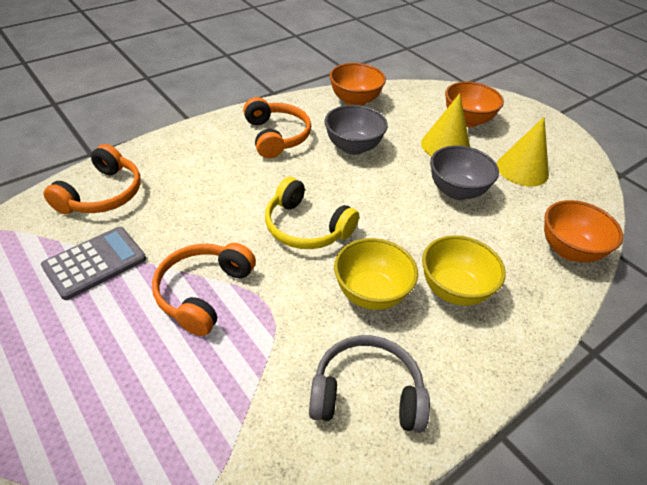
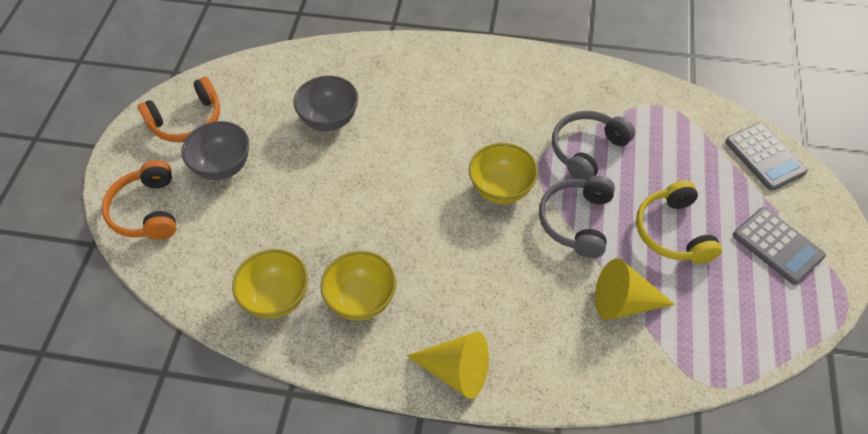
grey calculator: 1 -> 2
grey headphones: 1 -> 2
orange bowl: 3 -> 0
orange headphones: 3 -> 2
yellow bowl: 2 -> 3

